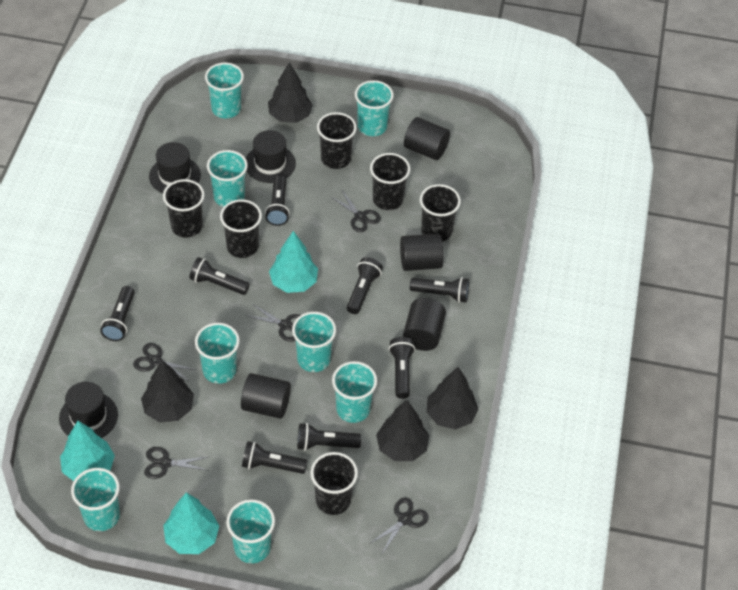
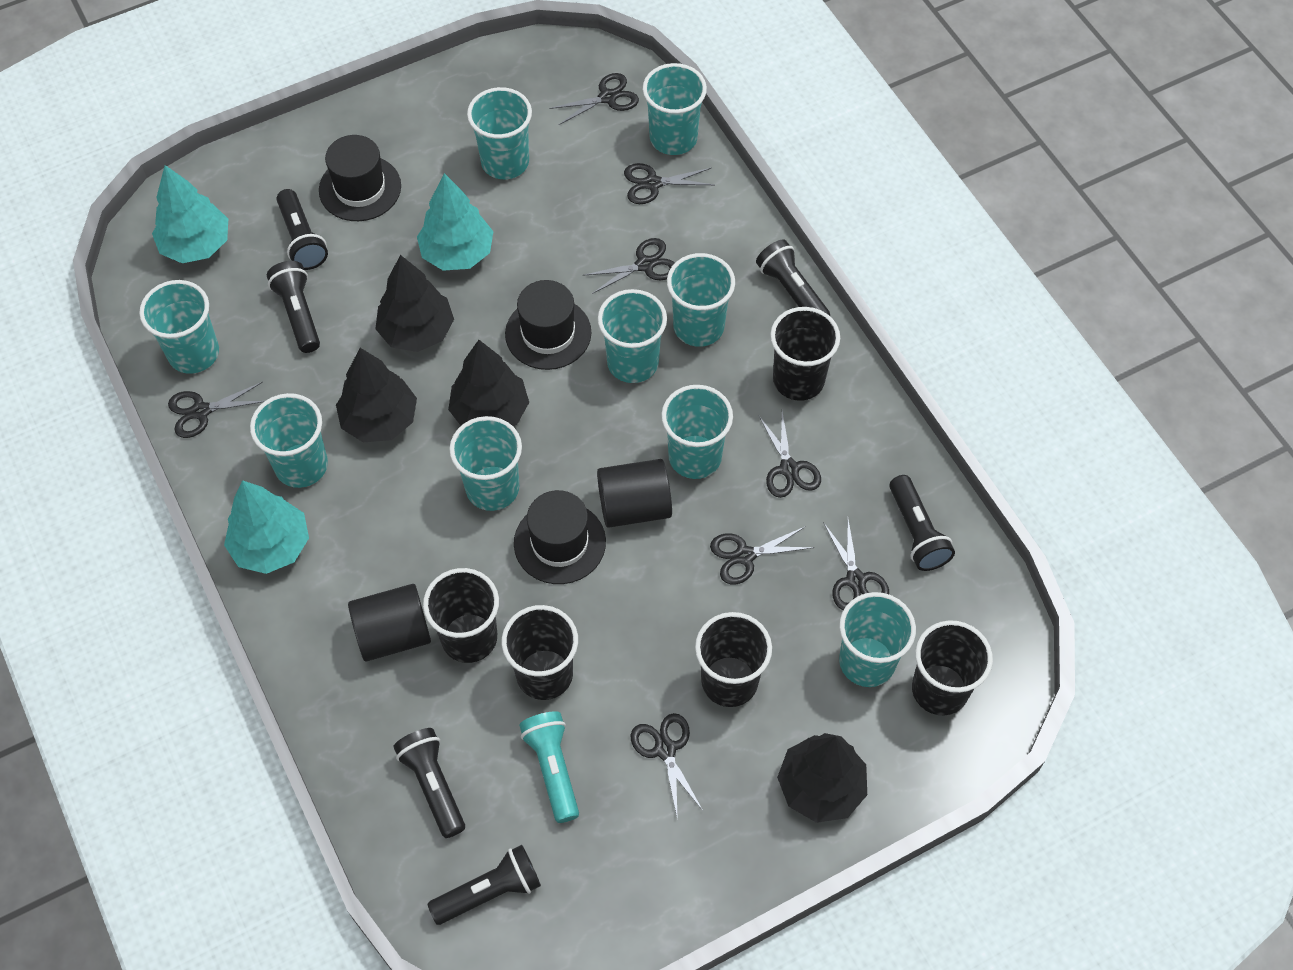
black cup: 6 -> 5
black cylinder: 4 -> 2
black flashlight: 8 -> 6
black scissors: 5 -> 8
turquoise cup: 8 -> 9
turquoise flashlight: 0 -> 1

